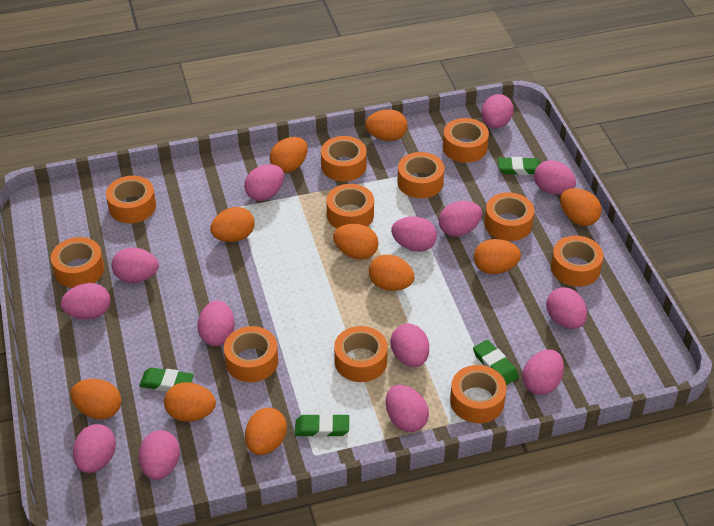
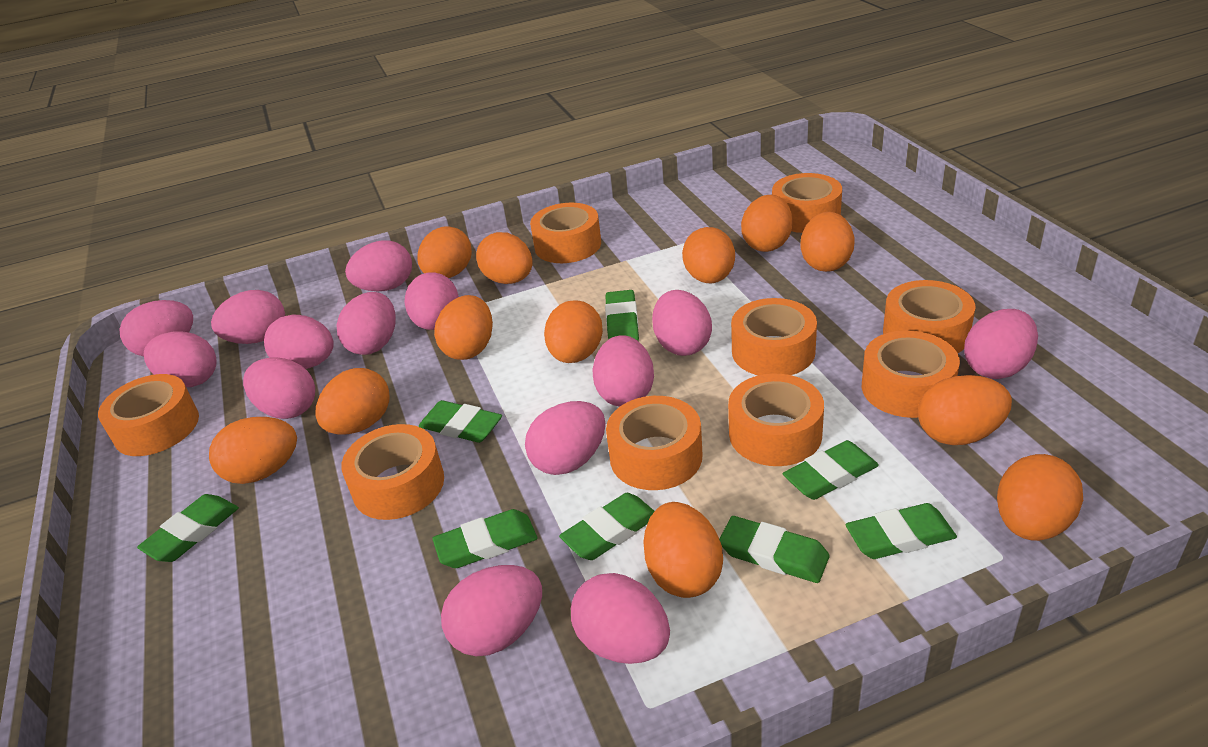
green eraser: 4 -> 8
orange egg: 10 -> 12
orange tape: 11 -> 9

